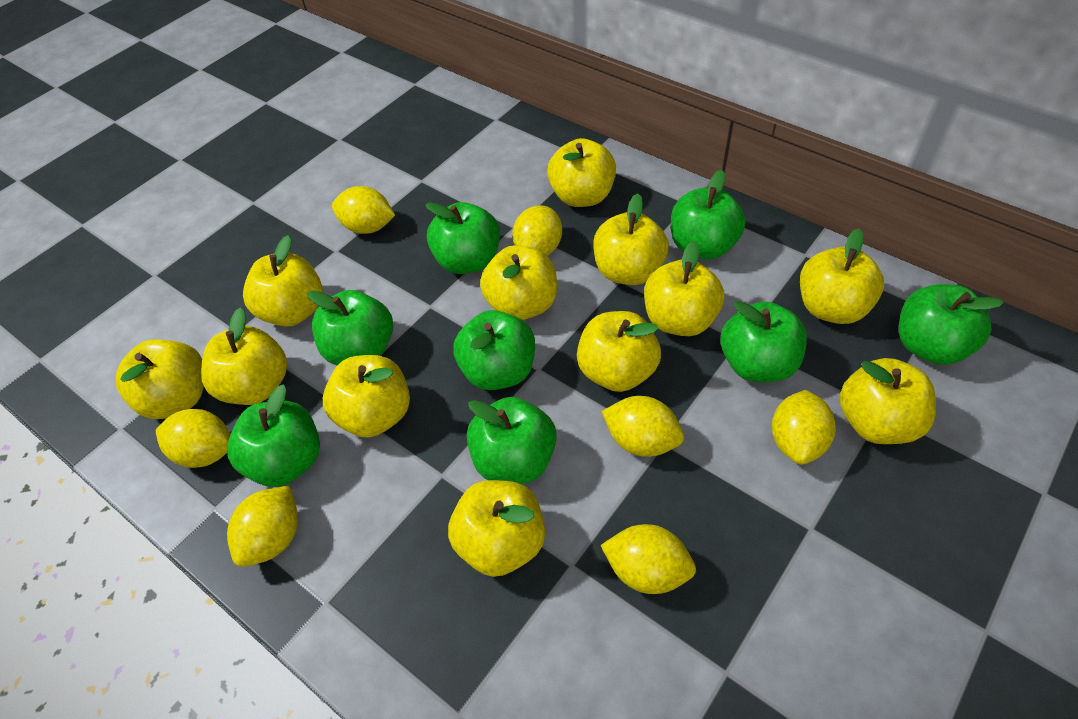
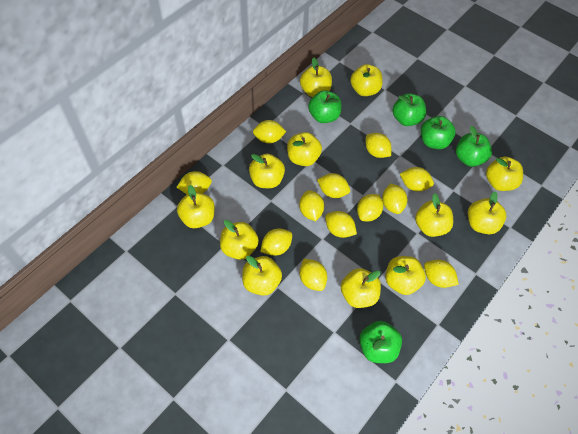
green apple: 8 -> 5
yellow lemon: 7 -> 12

